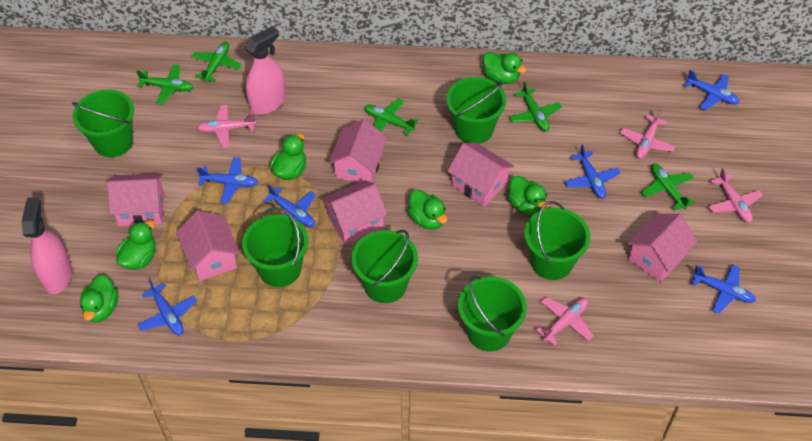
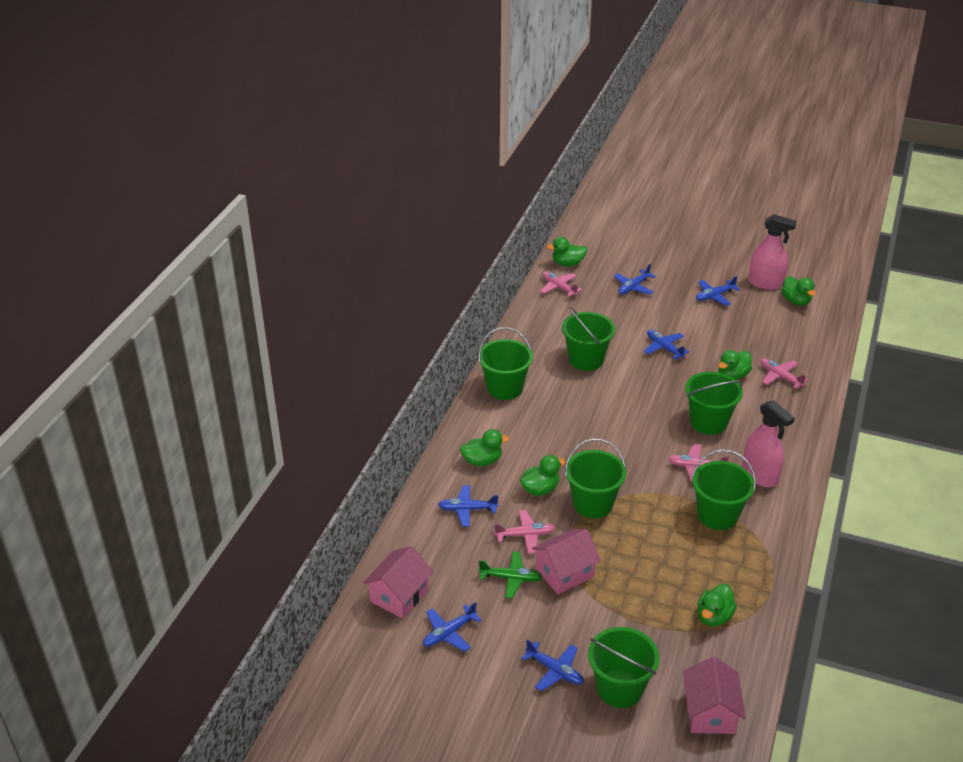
green plane: 5 -> 1
pink house: 6 -> 3

